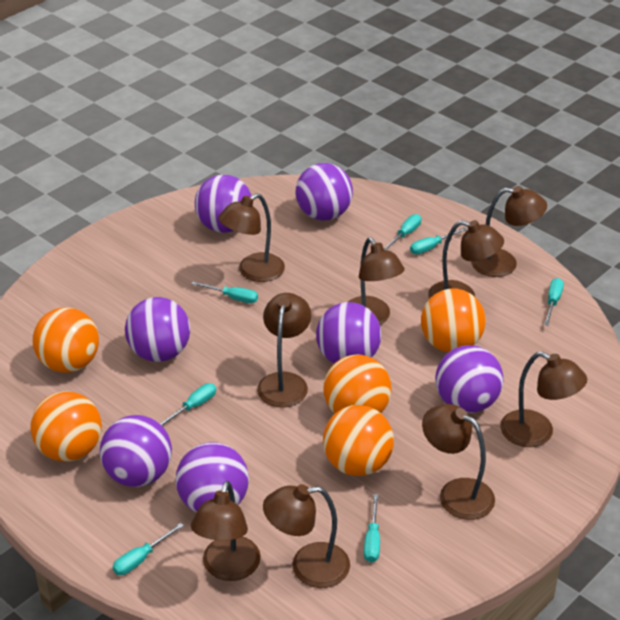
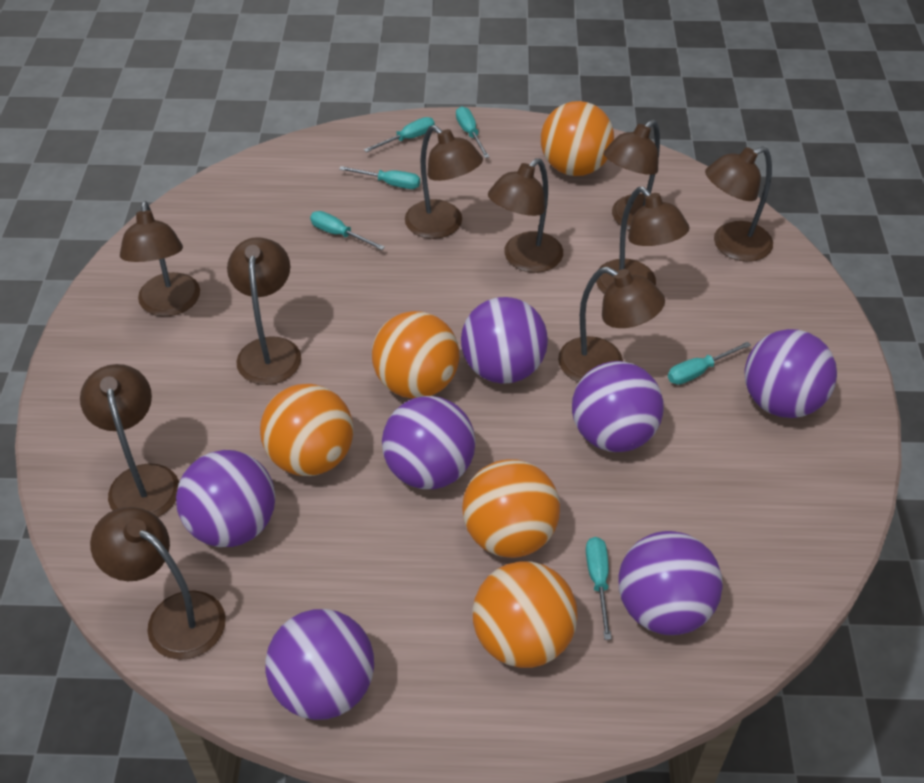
brown lamp: 9 -> 10
turquoise screwdriver: 7 -> 6

